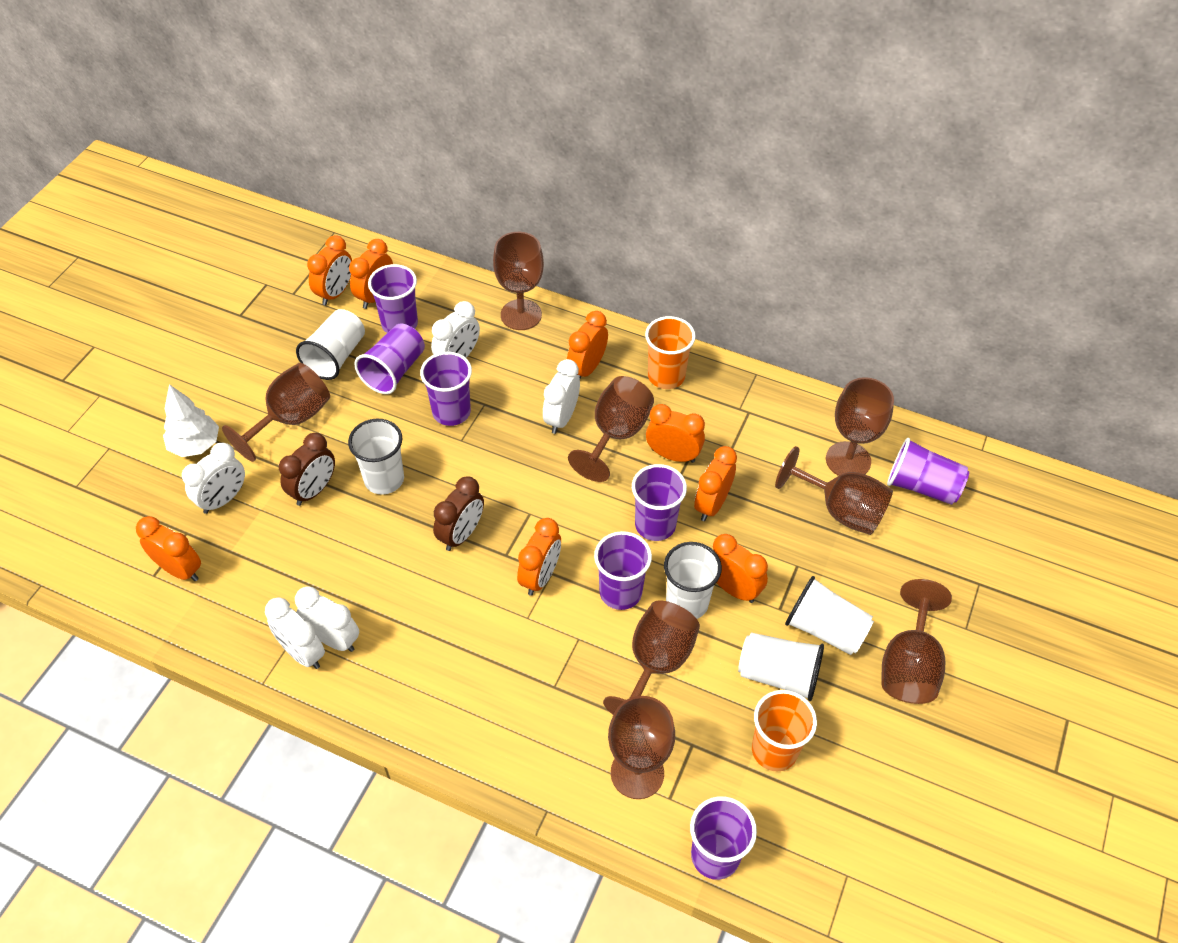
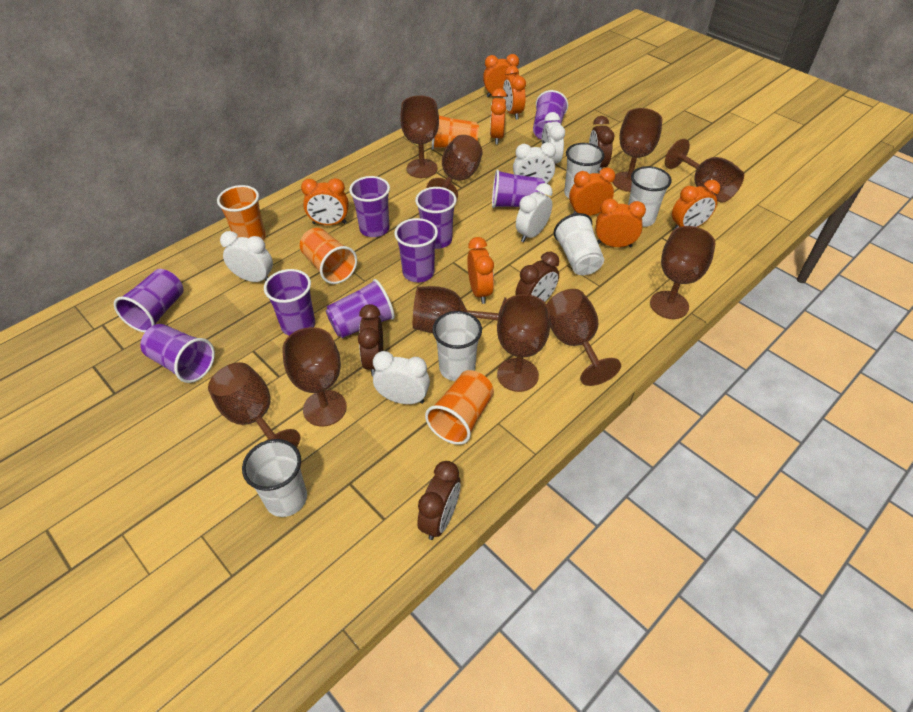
brown clock: 2 -> 4
brown goblet: 8 -> 10
orange cup: 2 -> 4
purple cup: 7 -> 9
white tree: 1 -> 0

